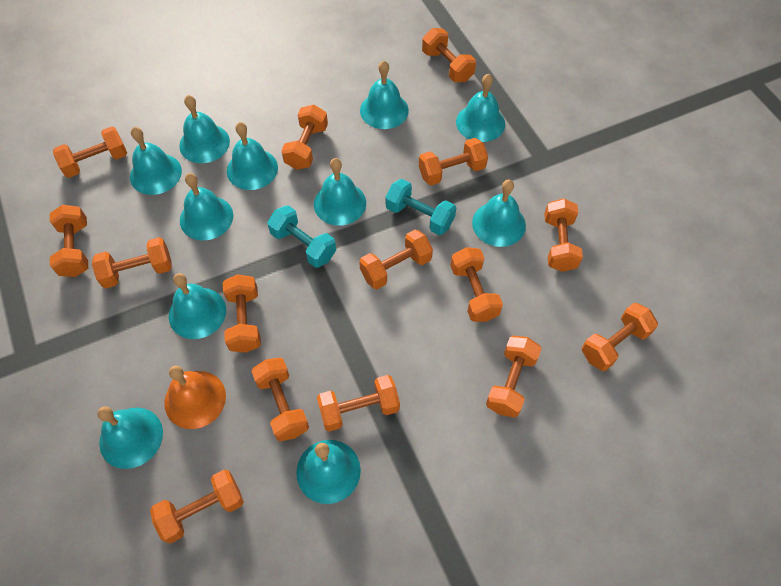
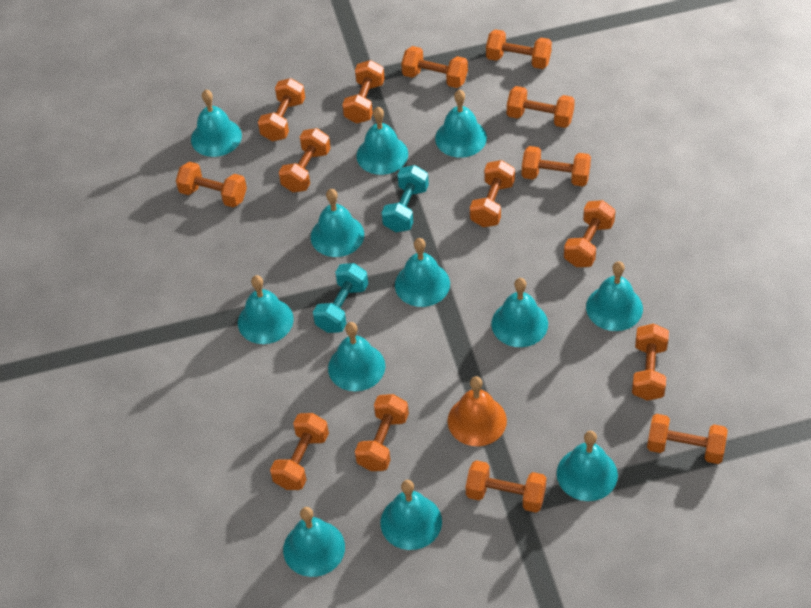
turquoise bell: 11 -> 12

